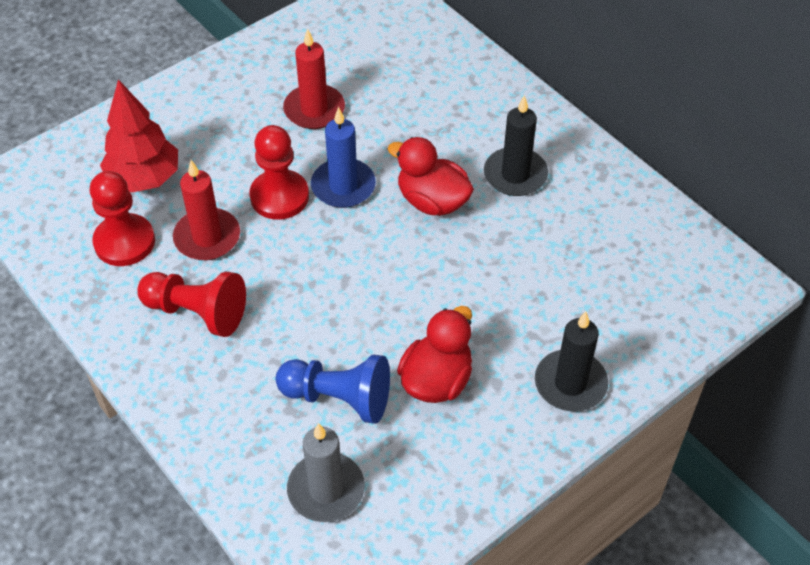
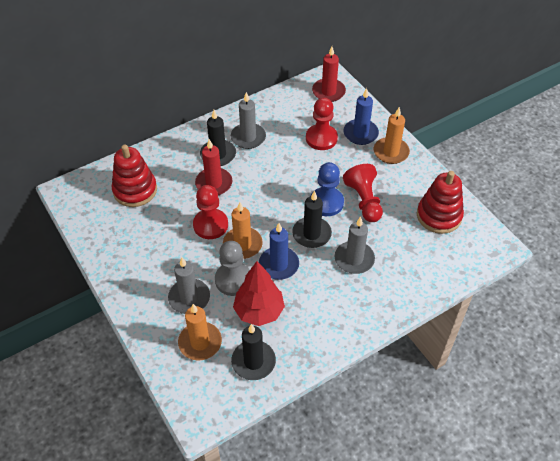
black candle: 2 -> 3
blue candle: 1 -> 2
grey candle: 1 -> 3
grey pawn: 0 -> 1
orange candle: 0 -> 3
red duck: 2 -> 0
red stacking toy: 0 -> 2

